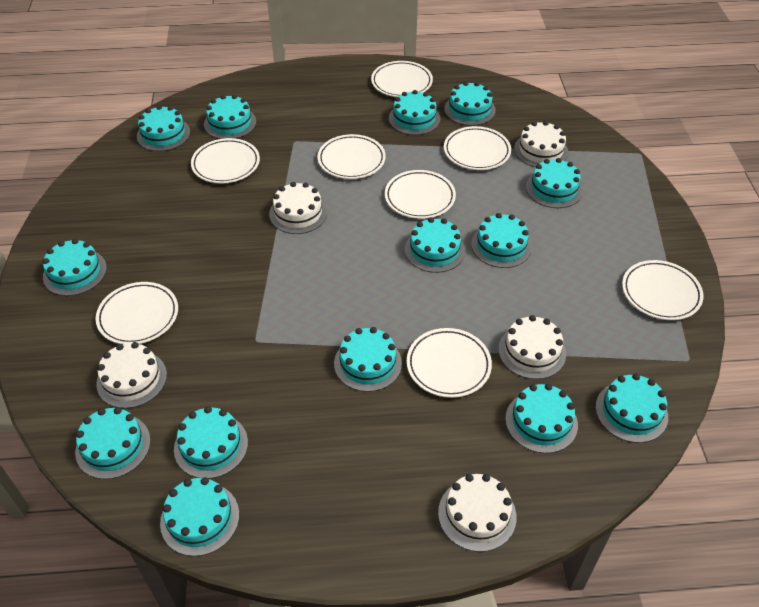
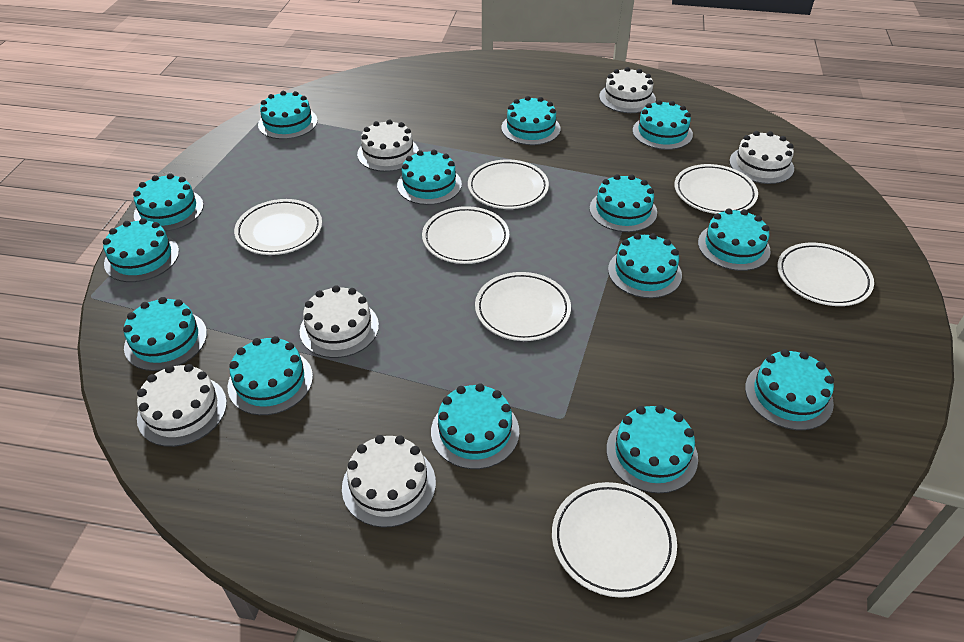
white cake: 5 -> 6
white plate: 8 -> 7

